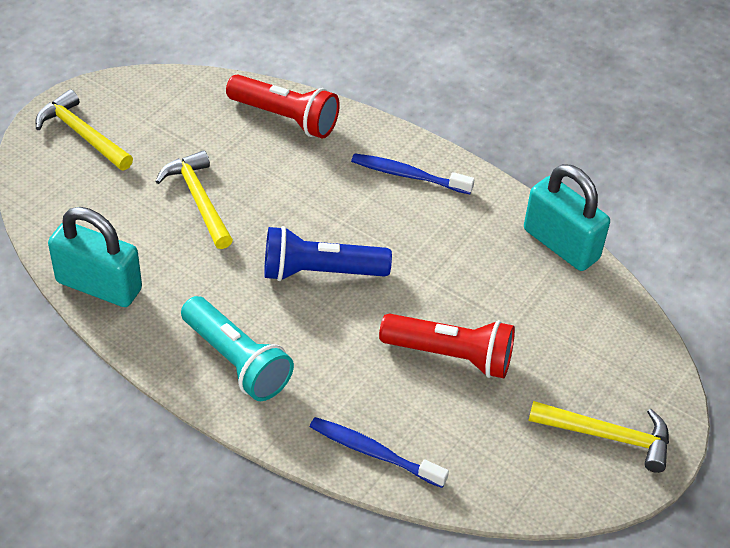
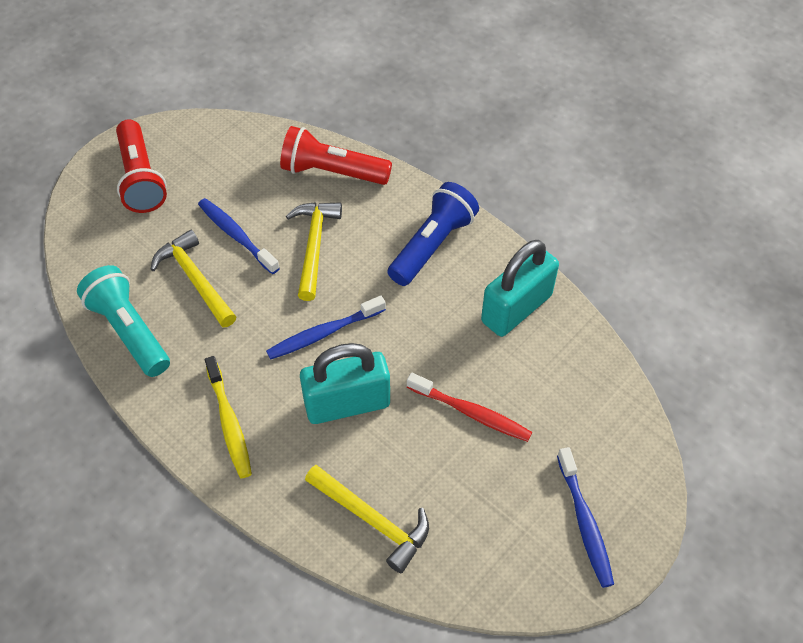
blue toothbrush: 2 -> 3
red toothbrush: 0 -> 1
yellow toothbrush: 0 -> 1

